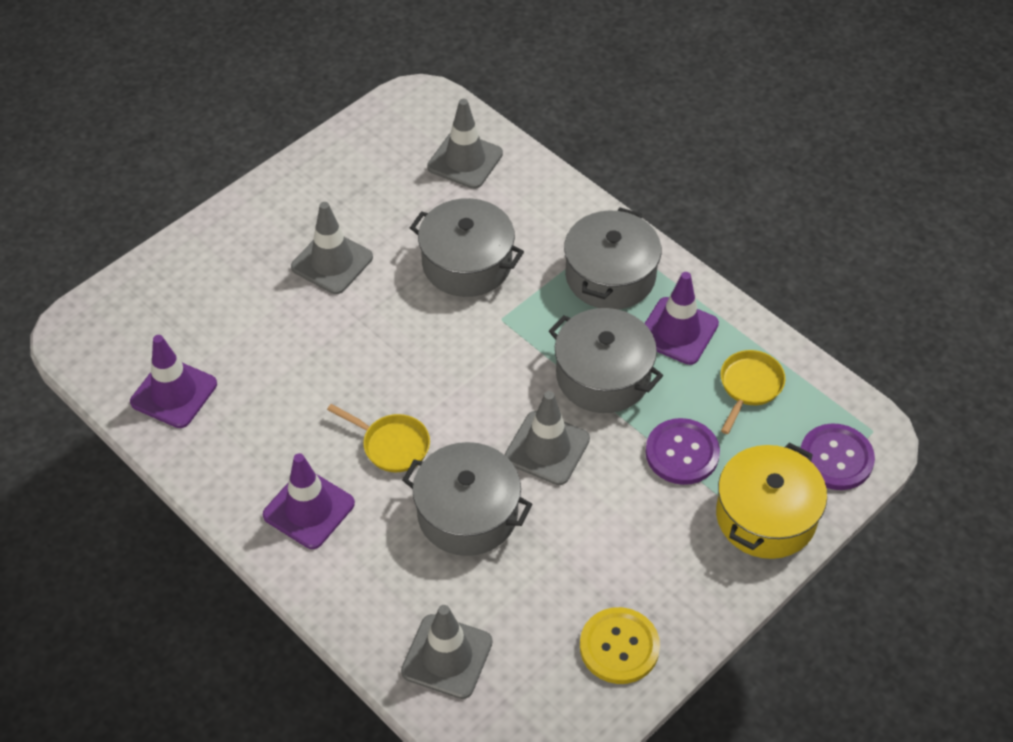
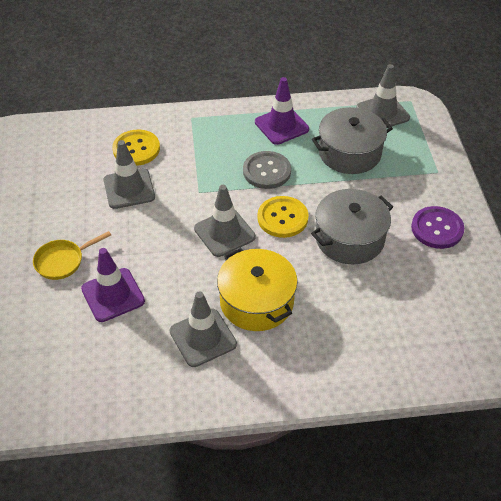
grey button: 0 -> 1
grey pot: 4 -> 2
purple button: 2 -> 1
purple traffic cone: 3 -> 2
yellow button: 1 -> 2
yellow pan: 2 -> 1

